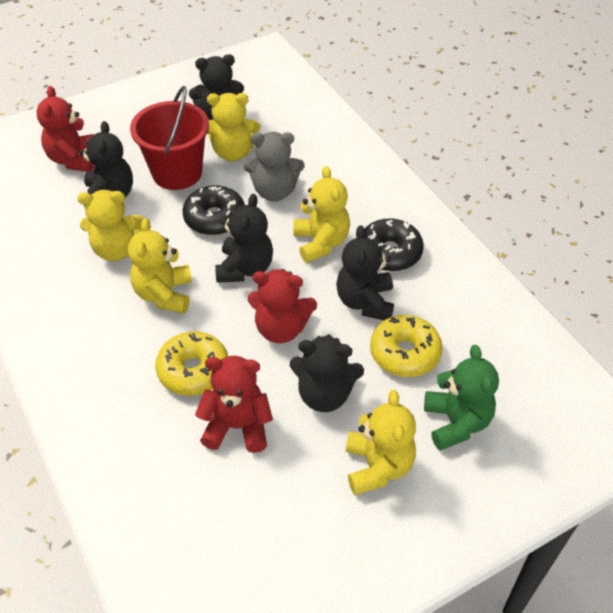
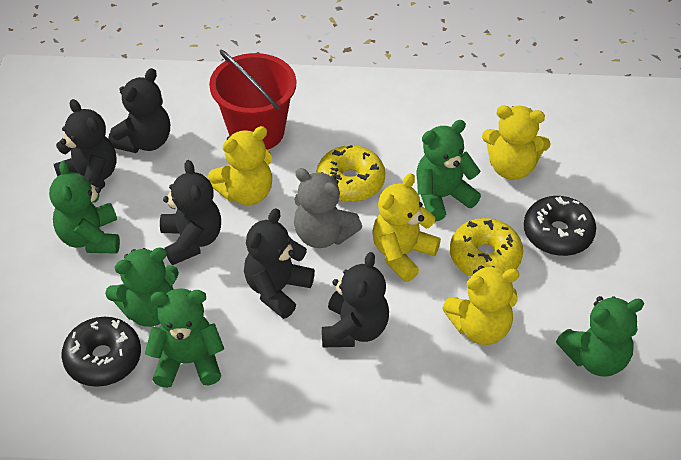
green teddy bear: 1 -> 5
red teddy bear: 3 -> 0
yellow teddy bear: 5 -> 4

